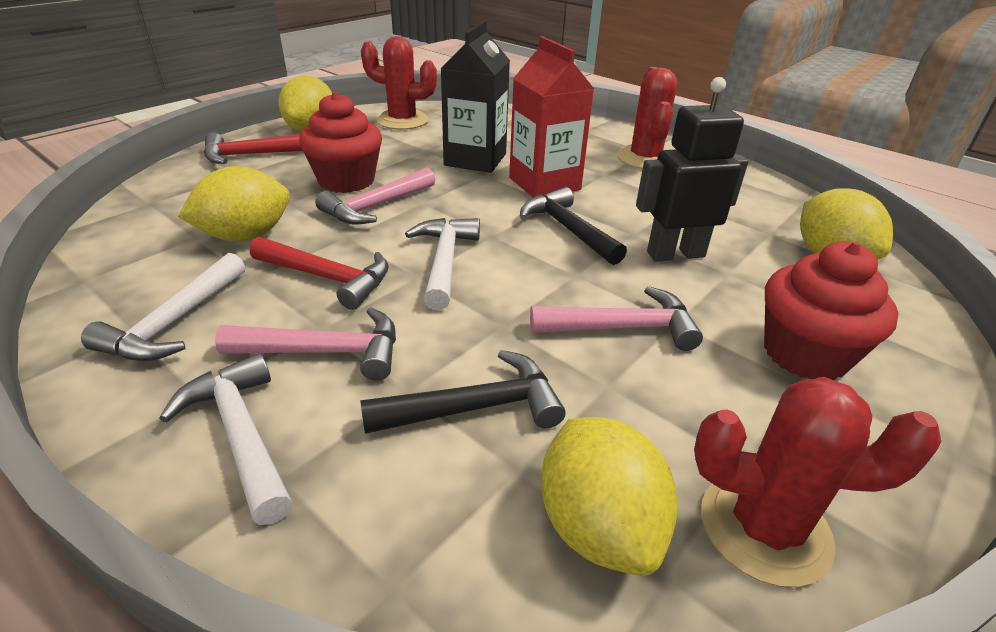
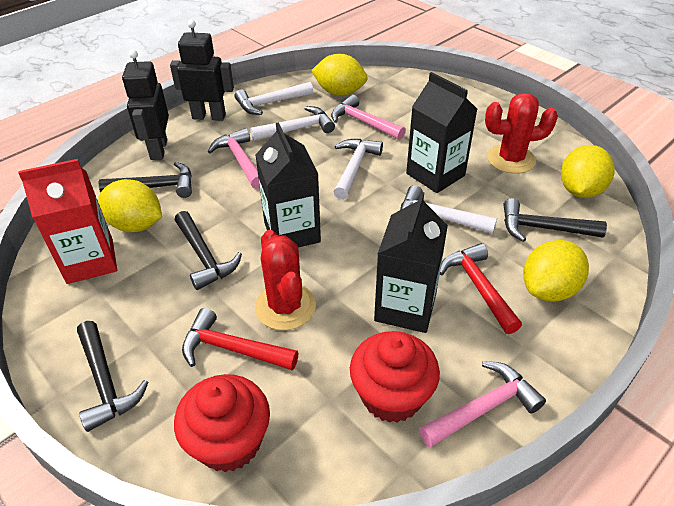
black carton: 1 -> 3
black hammer: 2 -> 4
black robot: 1 -> 2
red cactus: 3 -> 2
white hammer: 3 -> 4

